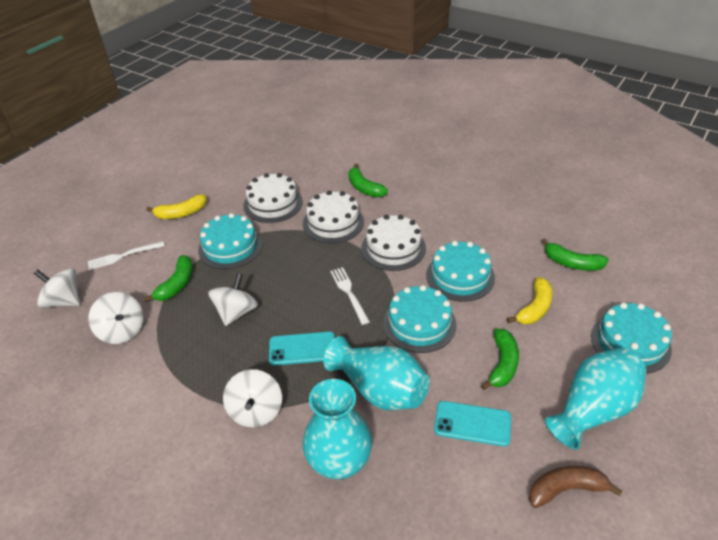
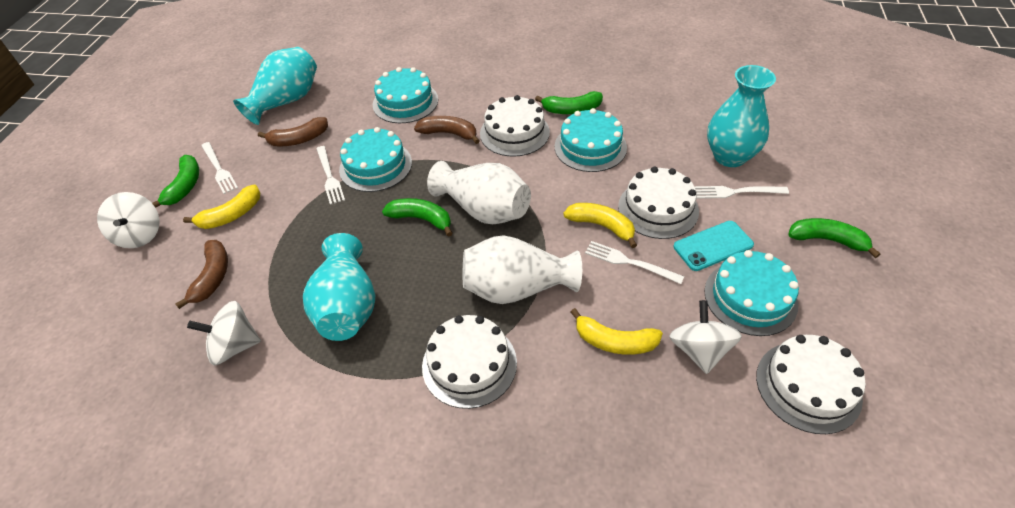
brown banana: 1 -> 3
turquoise phone: 2 -> 1
white cake: 3 -> 4
white fork: 2 -> 4
white spinning top: 4 -> 3
white vase: 0 -> 2
yellow banana: 2 -> 3

